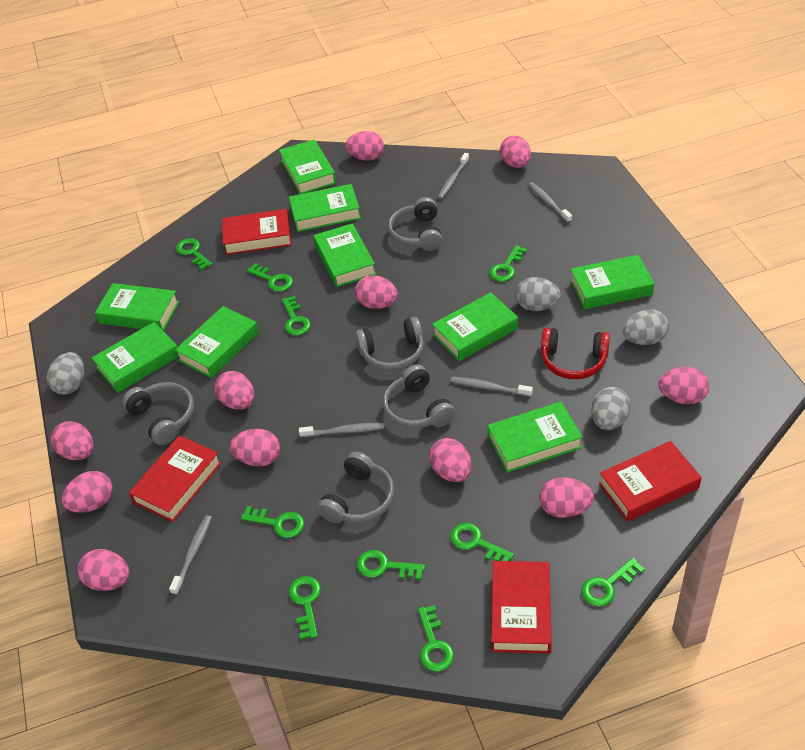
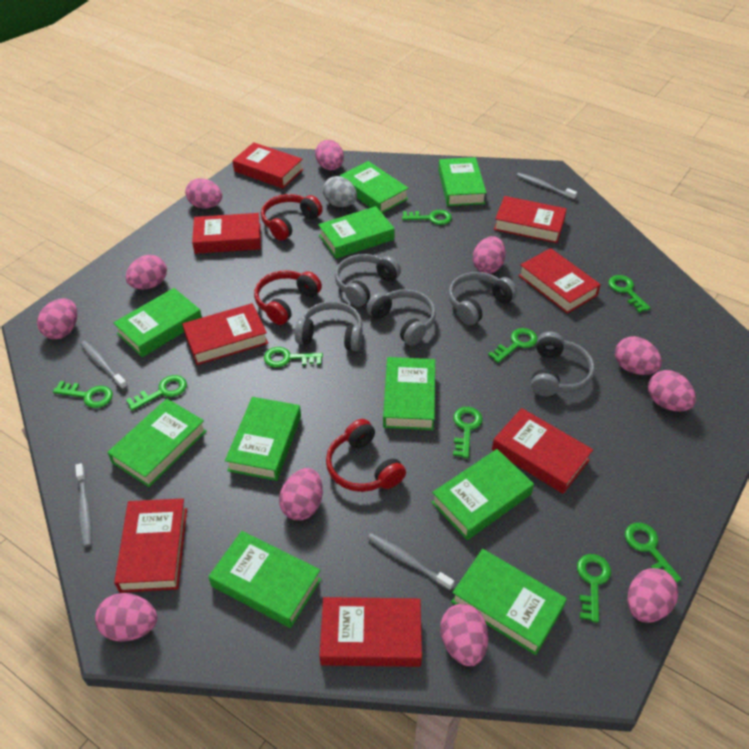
green book: 9 -> 10
green key: 10 -> 9
grey egg: 4 -> 1
grey toothbrush: 5 -> 4
red book: 4 -> 8
red headphones: 1 -> 3

